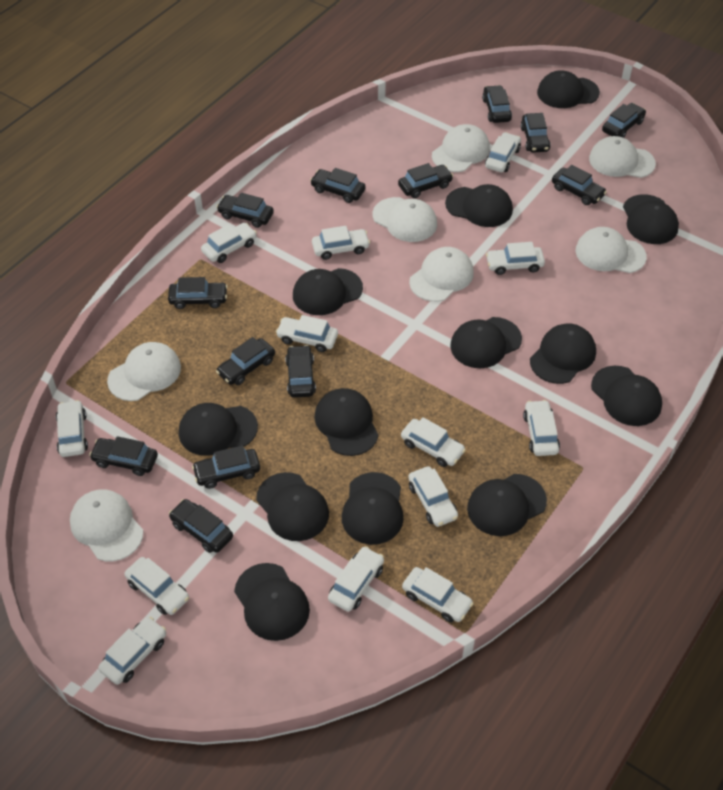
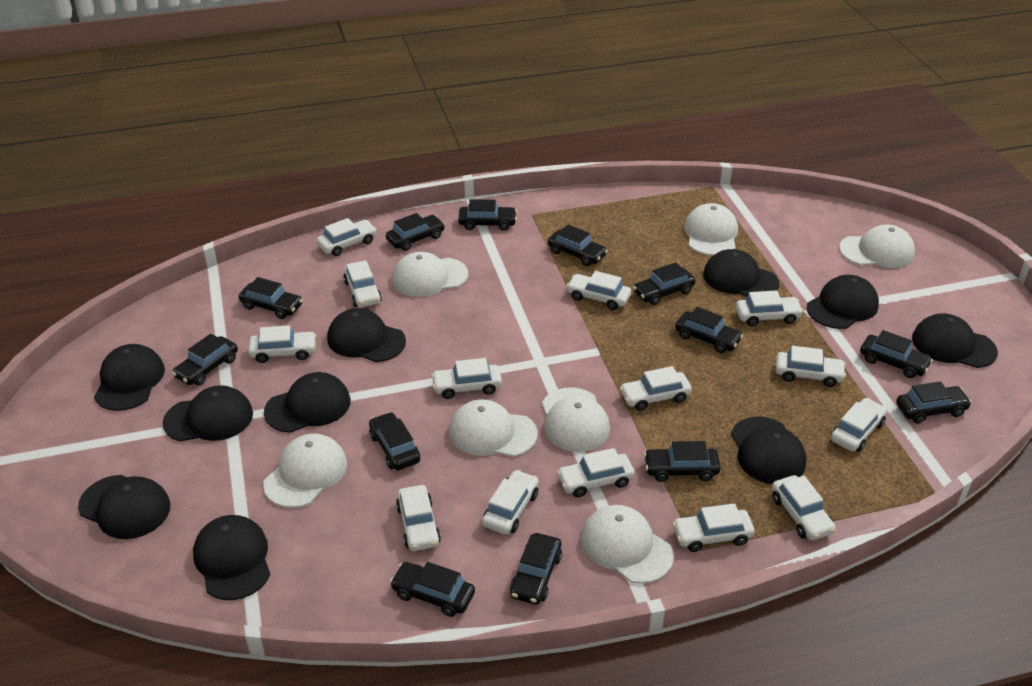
black cap: 13 -> 10
white car: 13 -> 14

